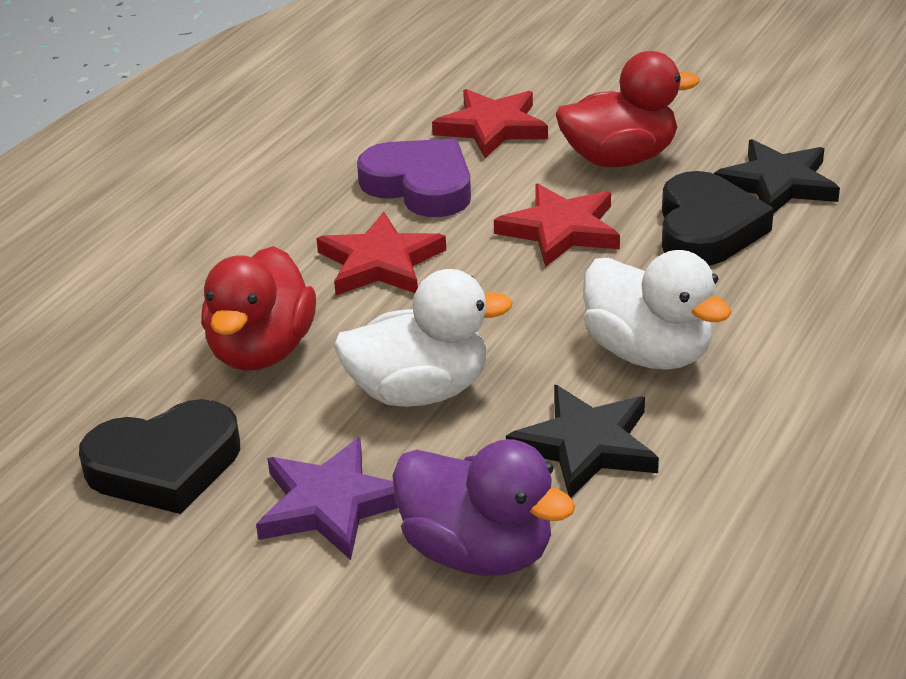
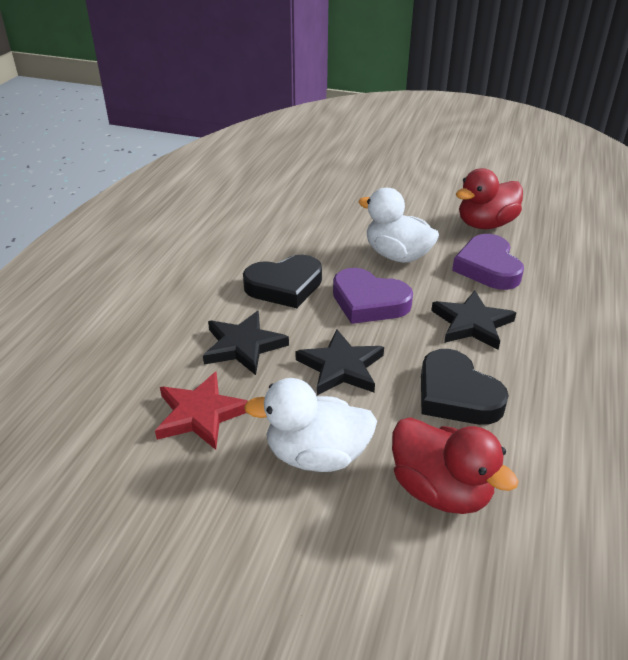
black star: 2 -> 3
purple duck: 1 -> 0
purple heart: 1 -> 2
purple star: 1 -> 0
red star: 3 -> 1

